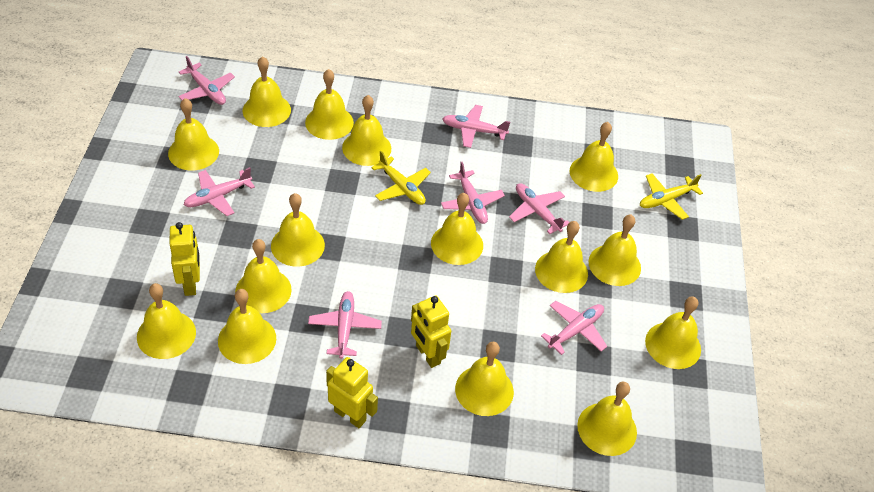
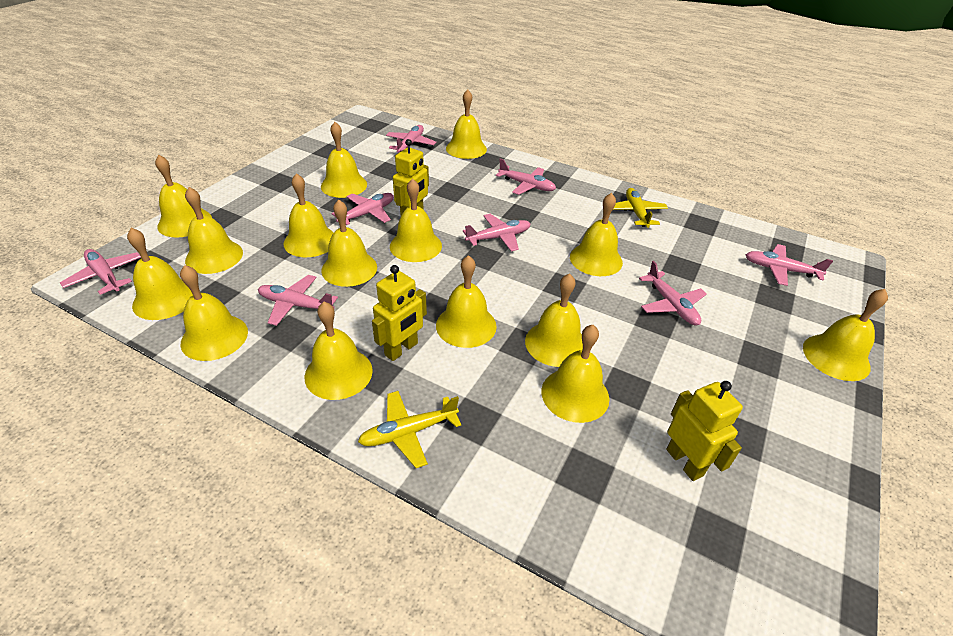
pink plane: 7 -> 8

